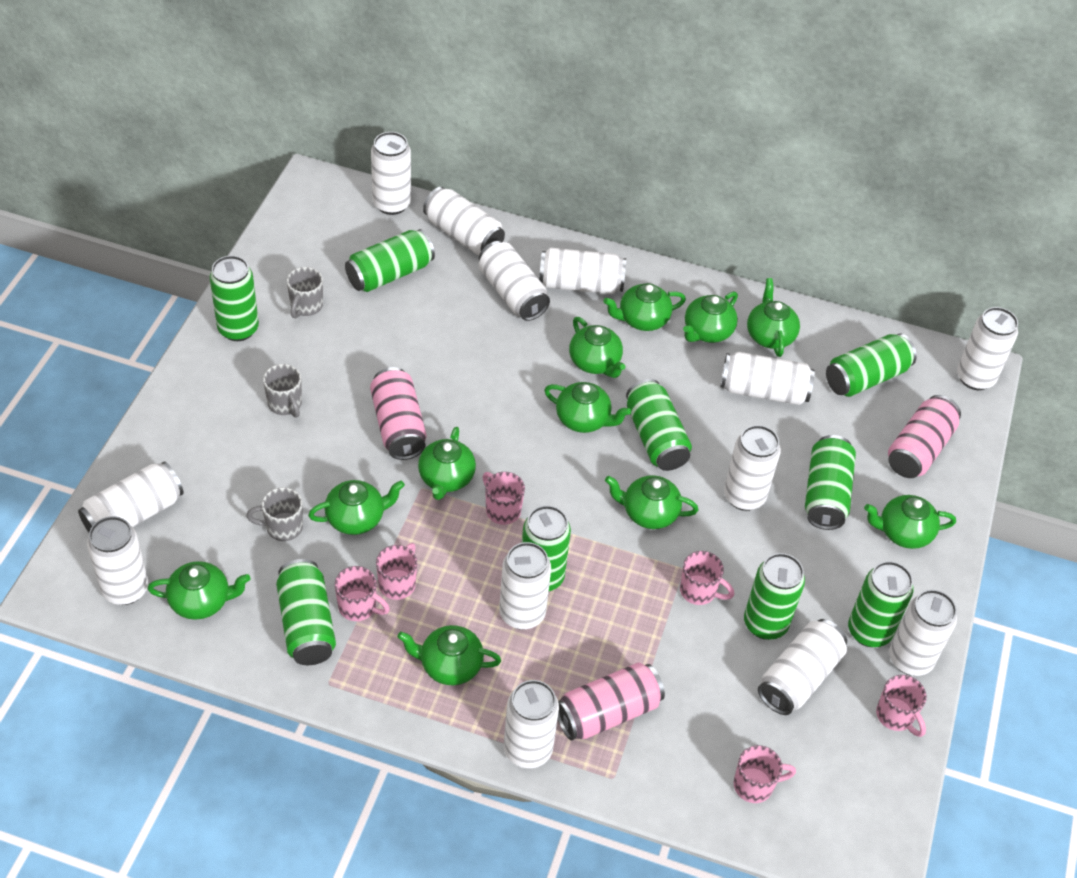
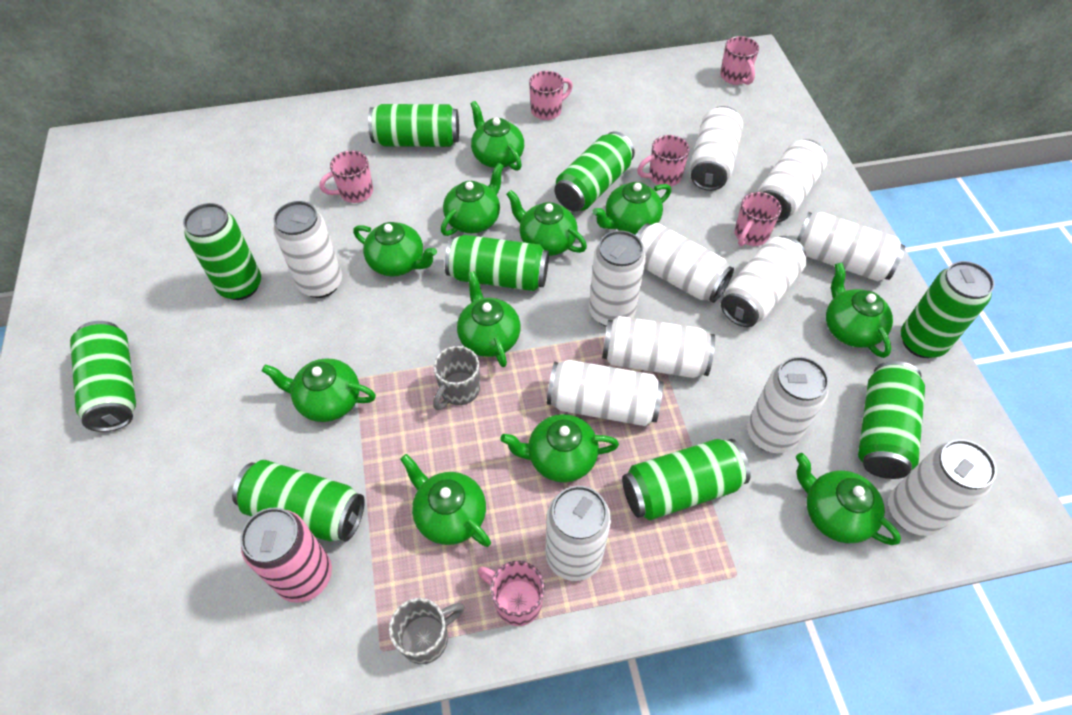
grey mug: 3 -> 2
pink can: 3 -> 1
white can: 13 -> 12

